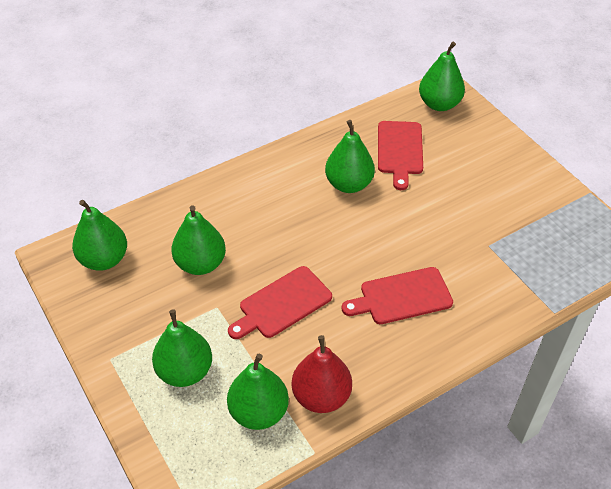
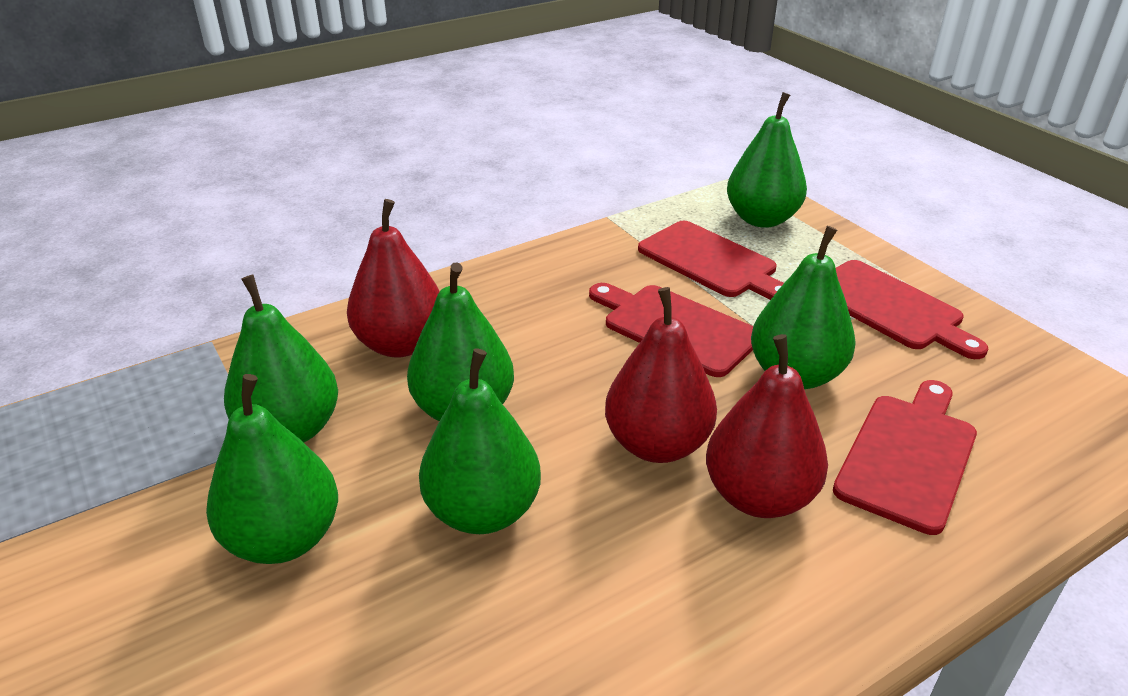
red cutting board: 3 -> 4
red pear: 1 -> 3

